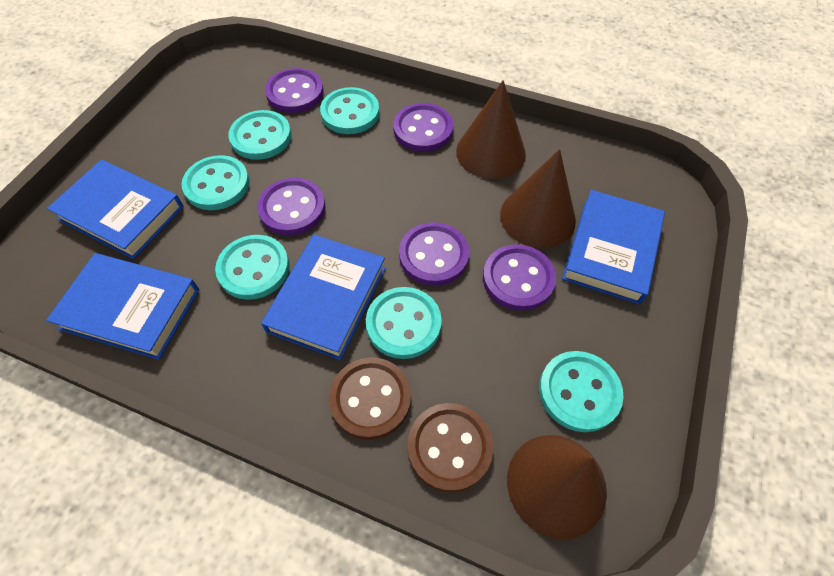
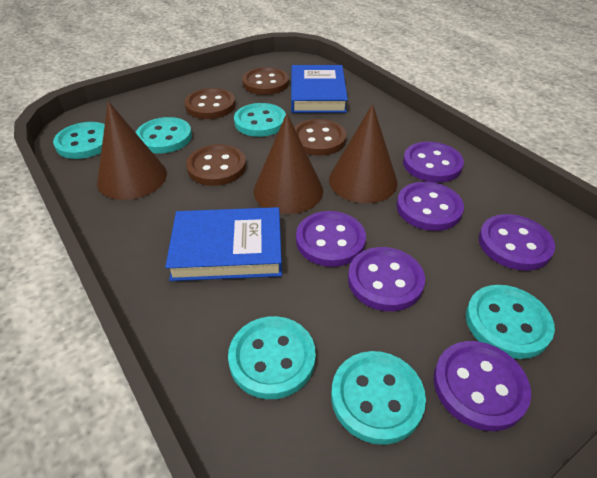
blue book: 4 -> 2
brown button: 2 -> 4
purple button: 5 -> 6

